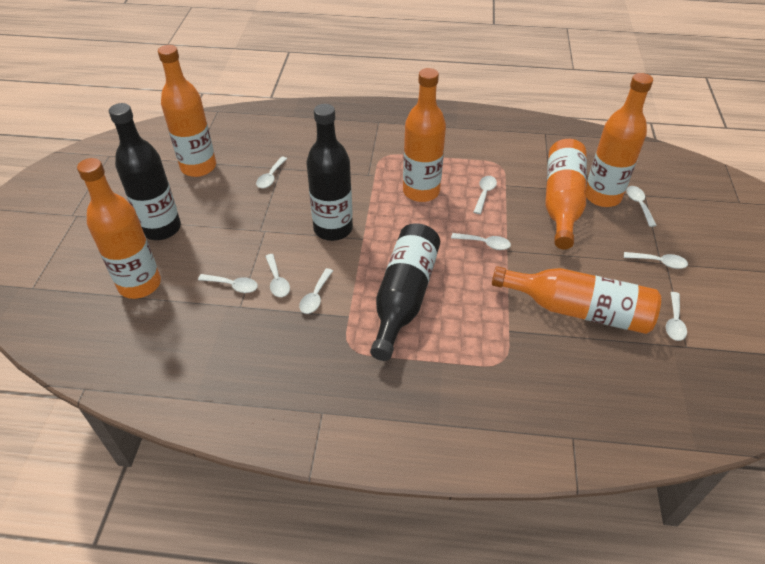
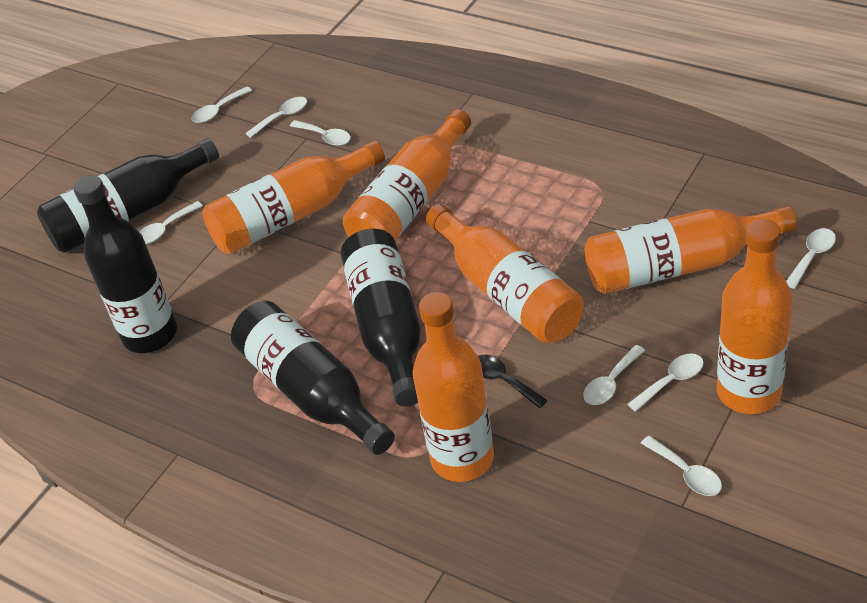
black bottle: 3 -> 4
black spoon: 0 -> 1
white spoon: 9 -> 8

